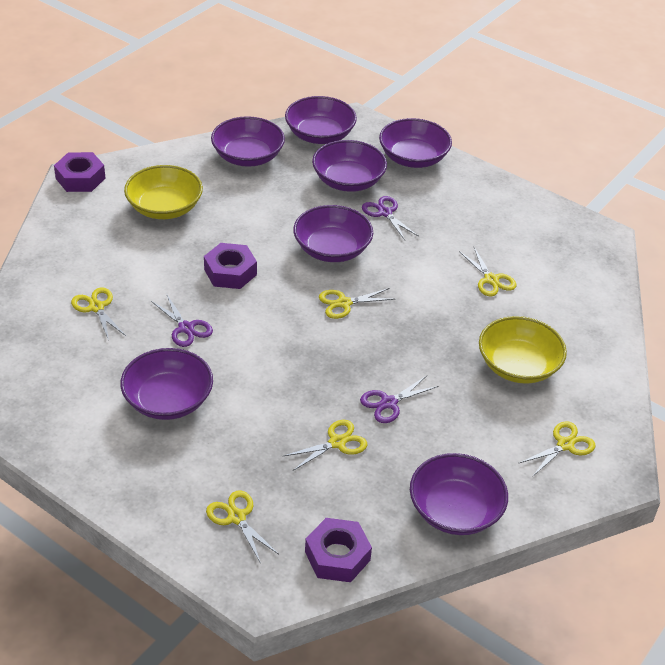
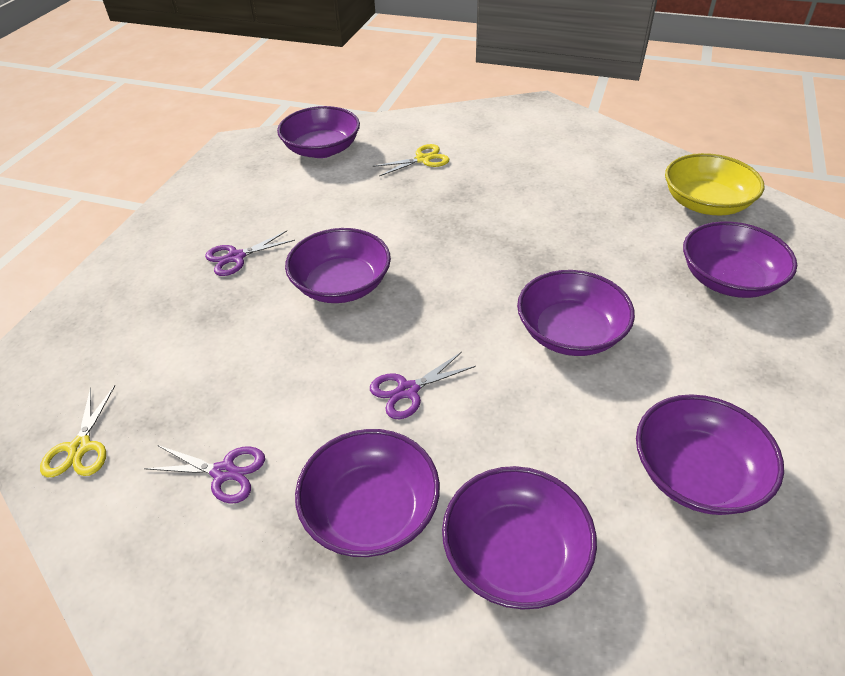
purple nut: 3 -> 0
yellow bowl: 2 -> 1
yellow scissors: 6 -> 2

